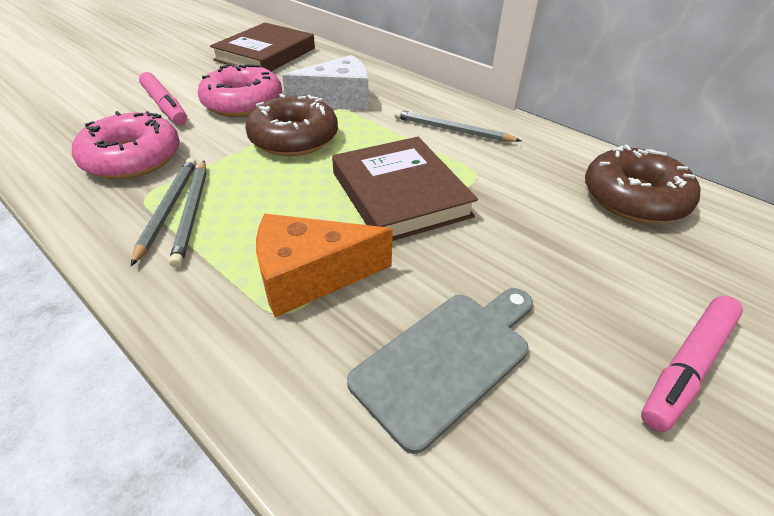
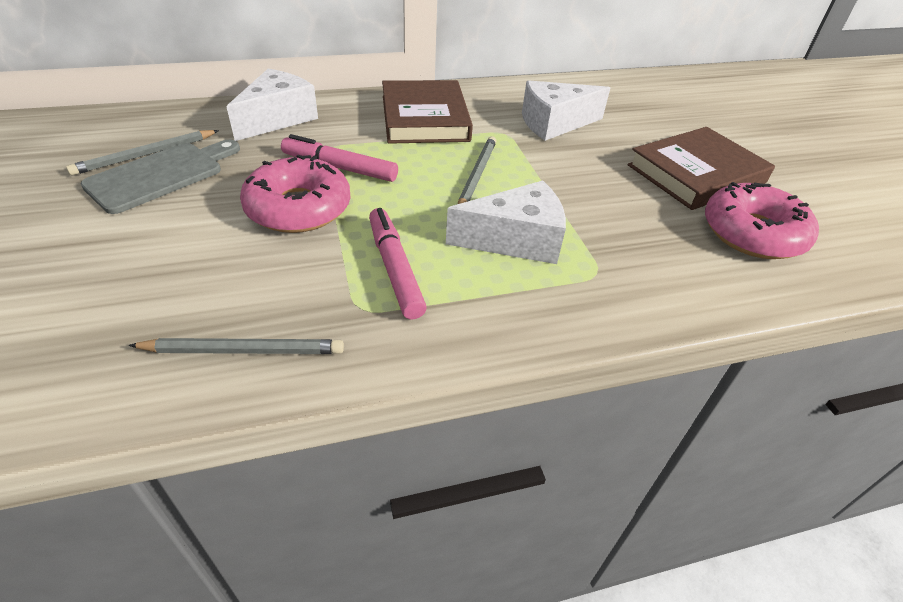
brown donut: 2 -> 0
orange cheese: 1 -> 0
white cheese: 1 -> 3

